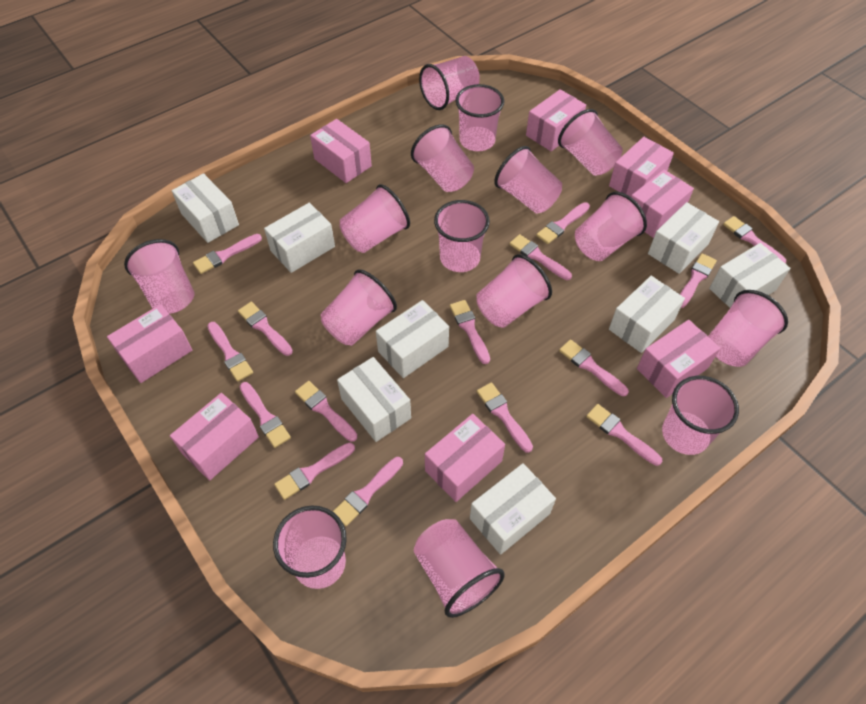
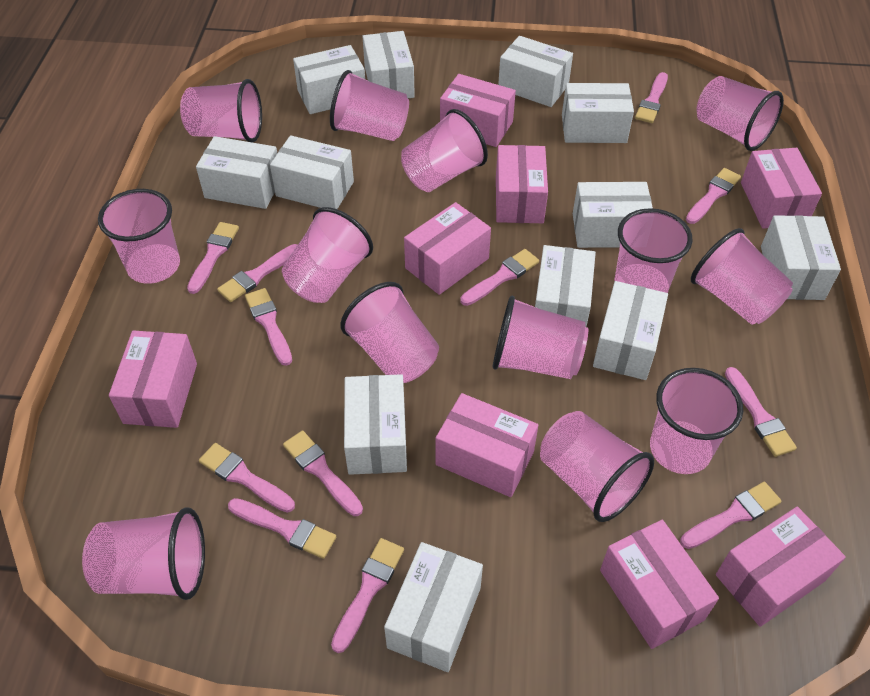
pink brush: 15 -> 12
pink cup: 15 -> 13
white box: 8 -> 12

